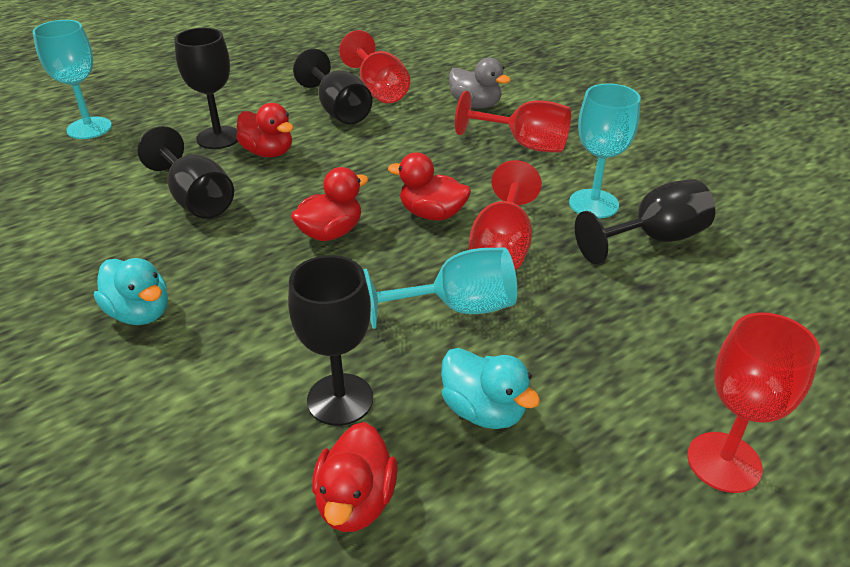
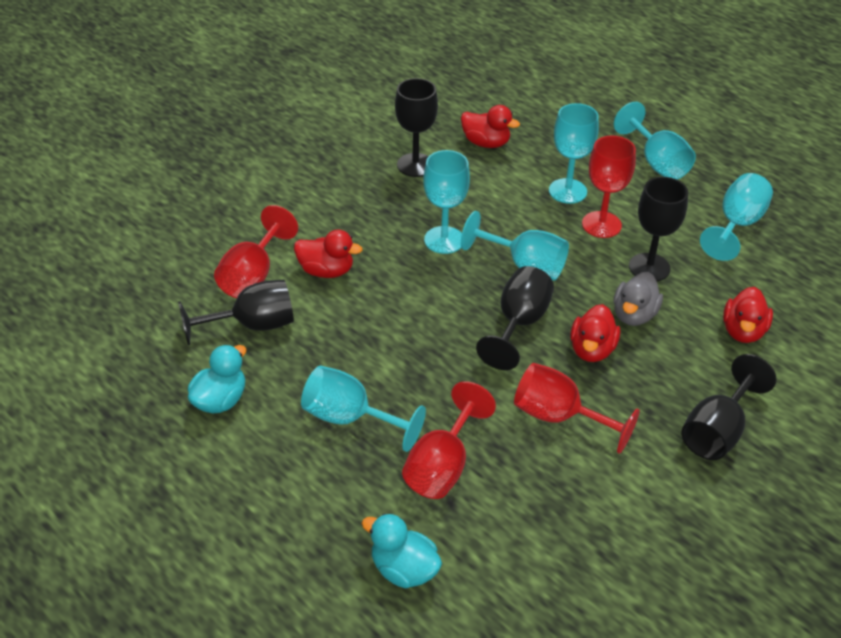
turquoise goblet: 3 -> 6

